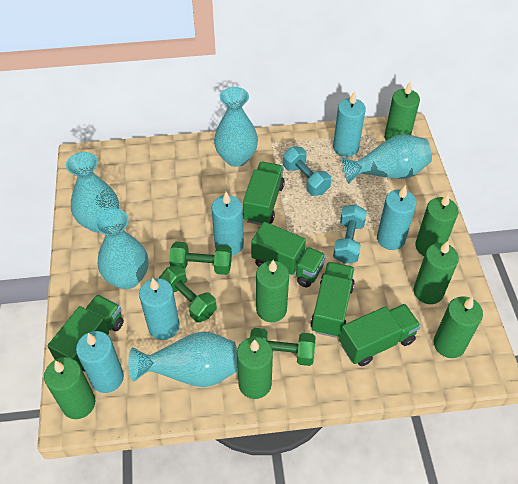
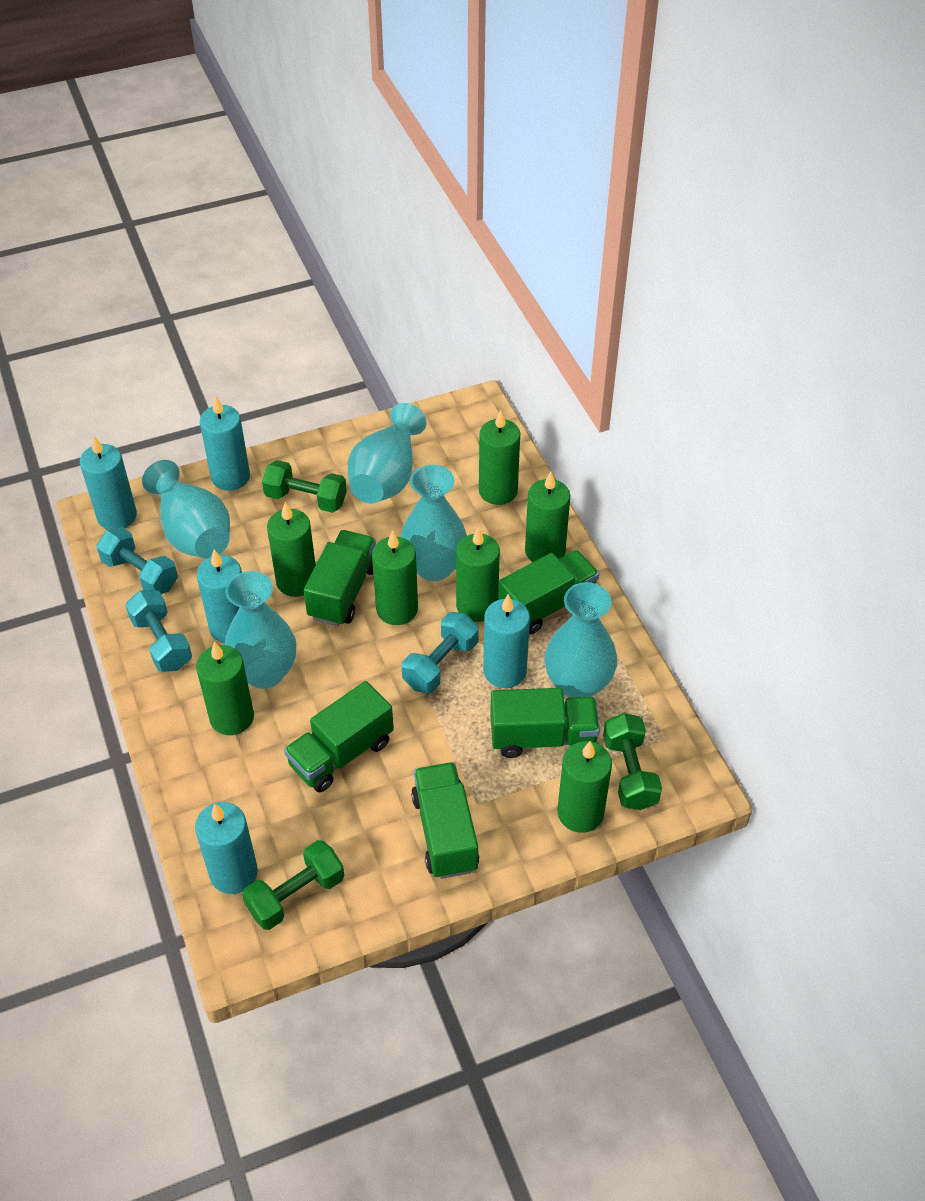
turquoise dumbbell: 2 -> 3

